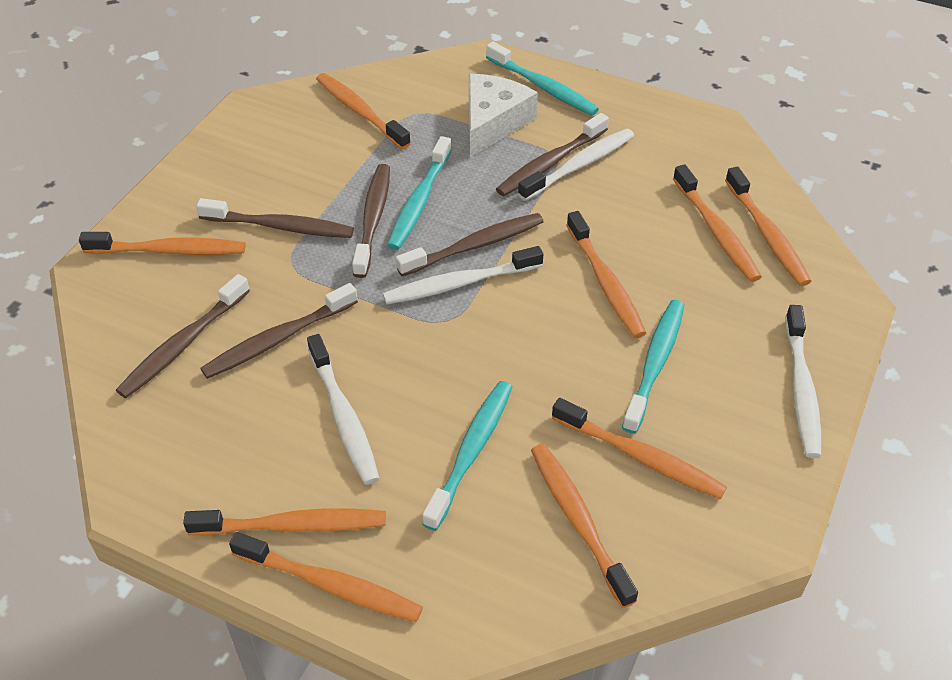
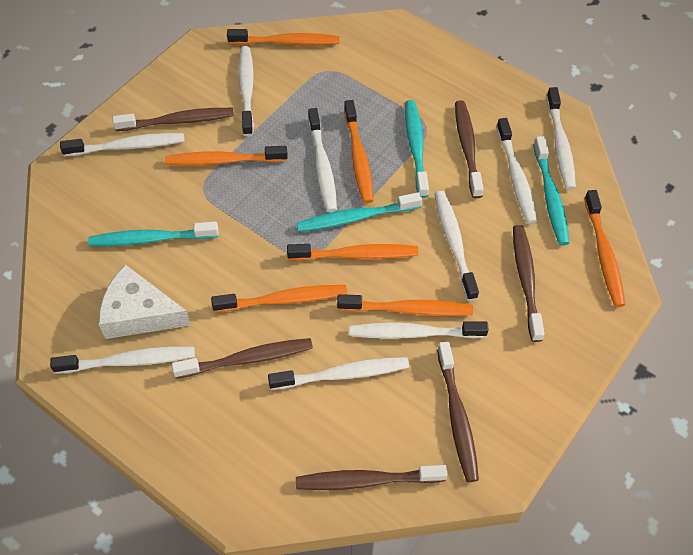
orange toothbrush: 9 -> 7
white toothbrush: 4 -> 9

